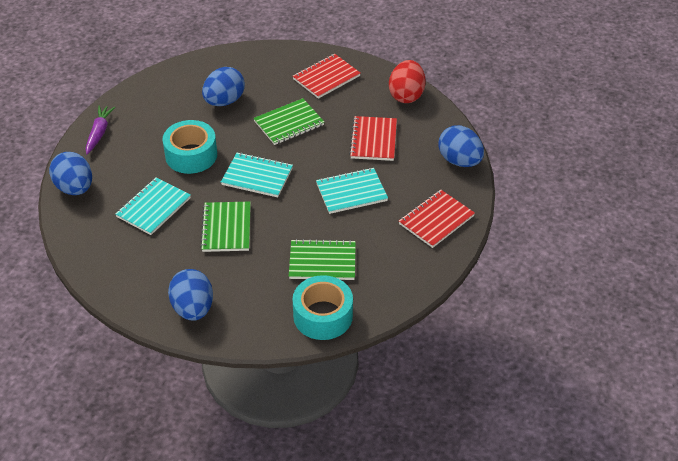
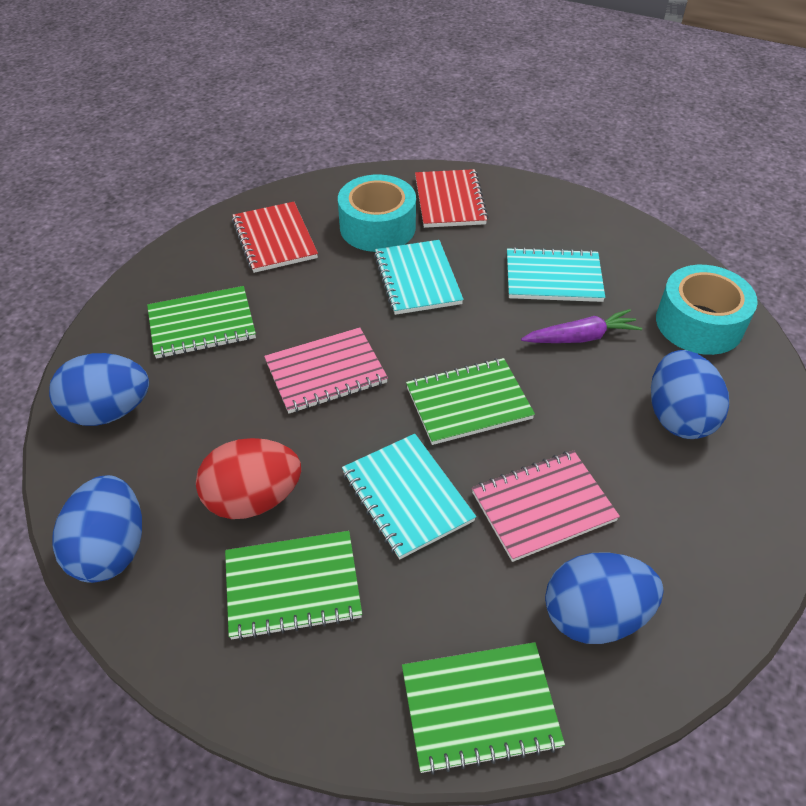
green notebook: 3 -> 4
pink notebook: 0 -> 2
red notebook: 3 -> 2

